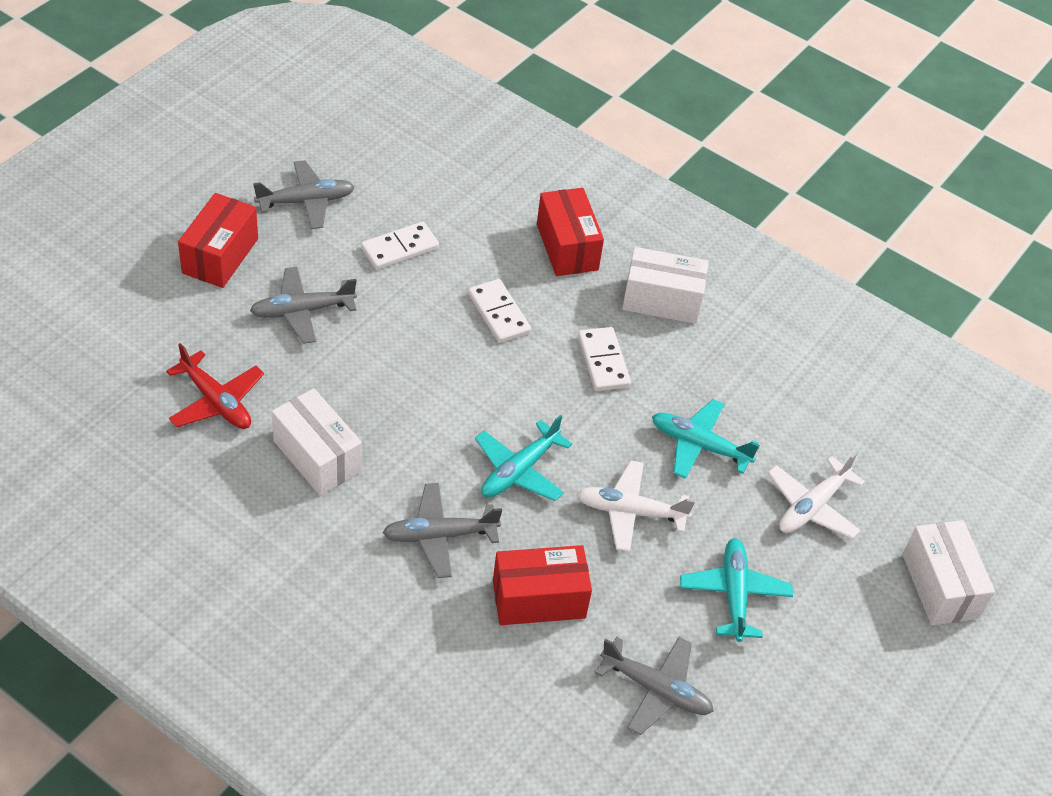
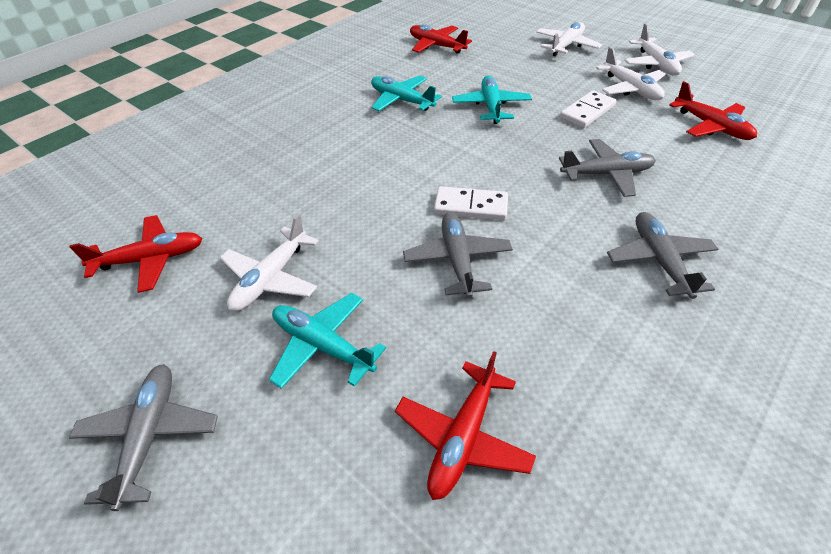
red box: 3 -> 0
red plane: 1 -> 4
white box: 3 -> 0
white domino: 3 -> 2
white plane: 2 -> 4

